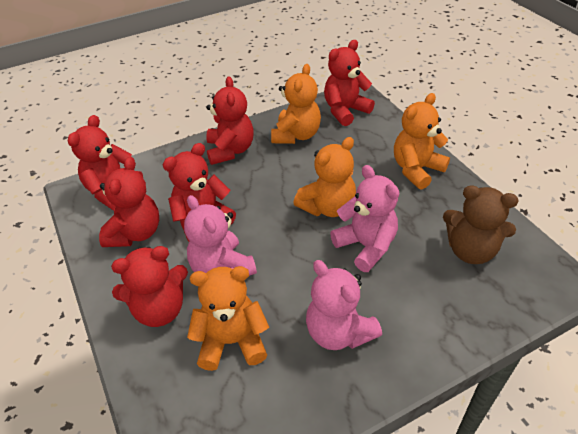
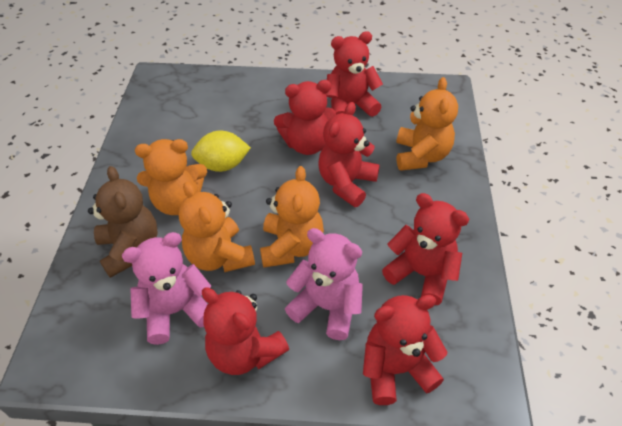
pink teddy bear: 3 -> 2
yellow lemon: 0 -> 1

